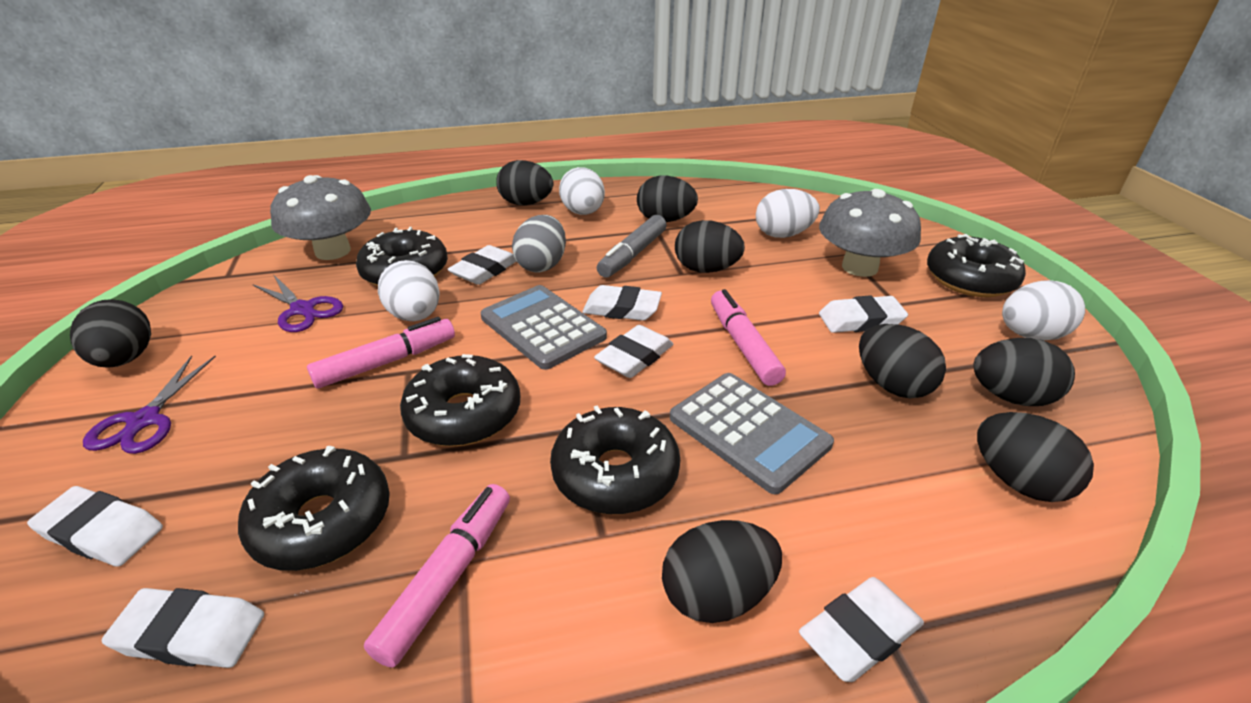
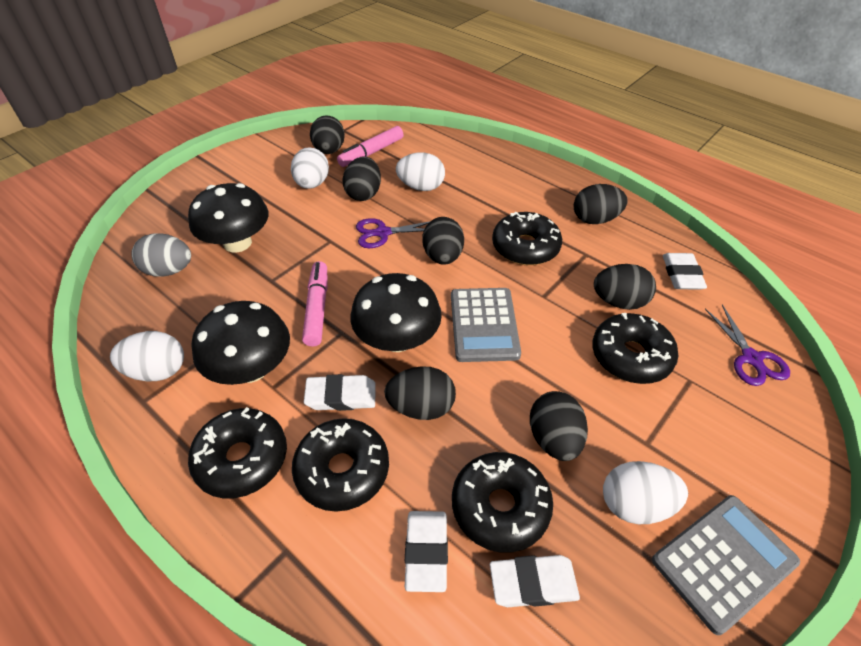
black egg: 8 -> 7
black mushroom: 0 -> 3
grey marker: 1 -> 0
grey mushroom: 2 -> 0
pink marker: 3 -> 2
white eraser: 7 -> 4

